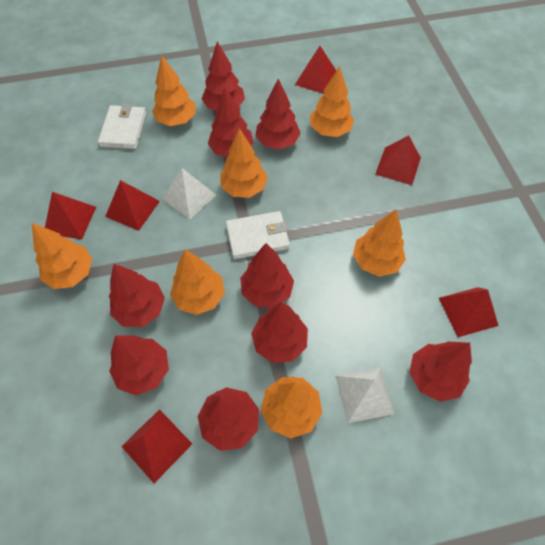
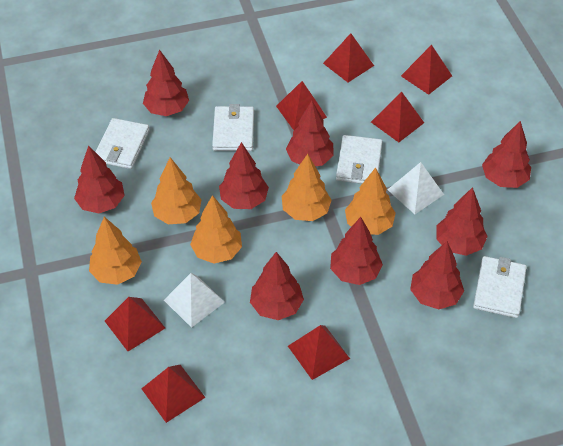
orange tree: 7 -> 5
red pyramid: 6 -> 7
white wallet: 2 -> 4

